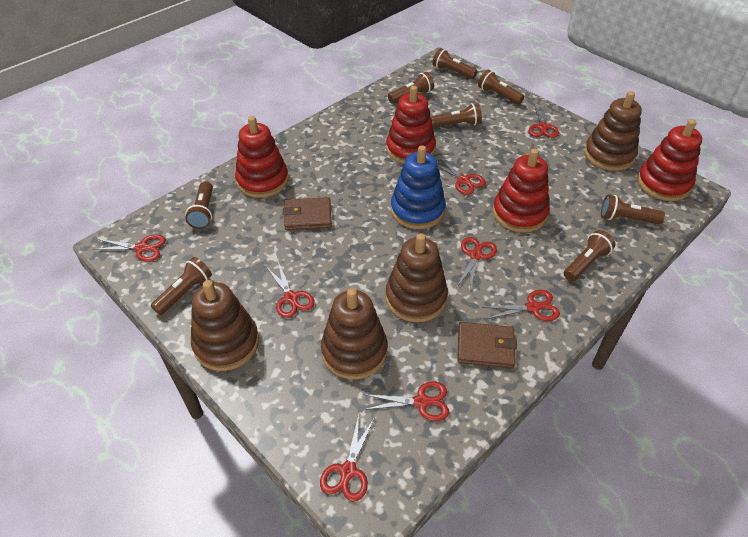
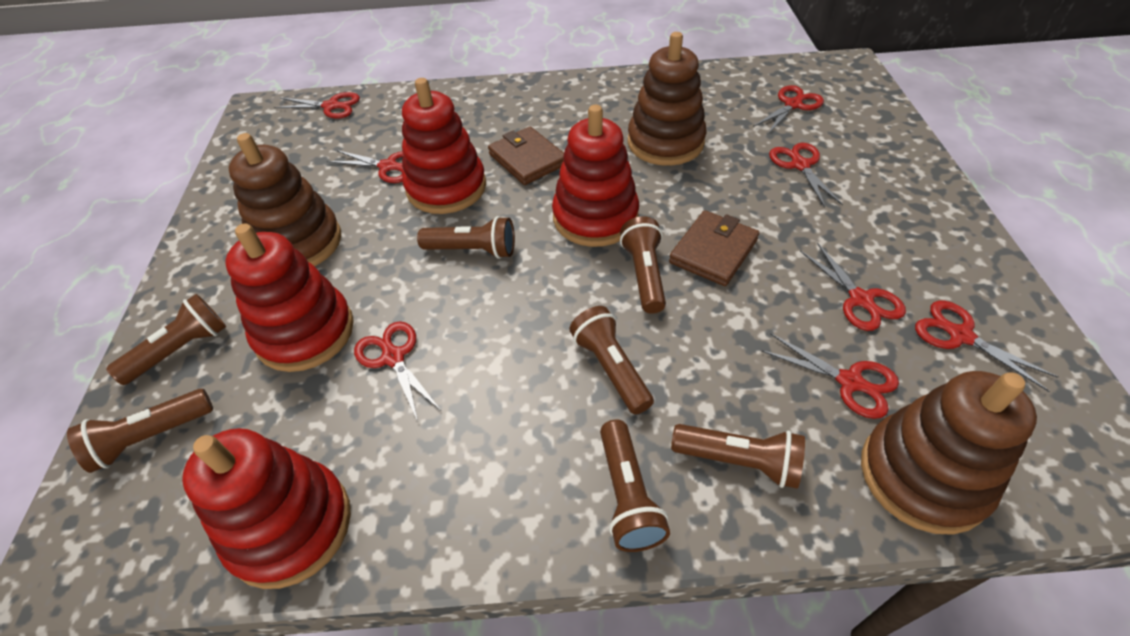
blue stacking toy: 1 -> 0
brown flashlight: 8 -> 7
brown stacking toy: 4 -> 3

